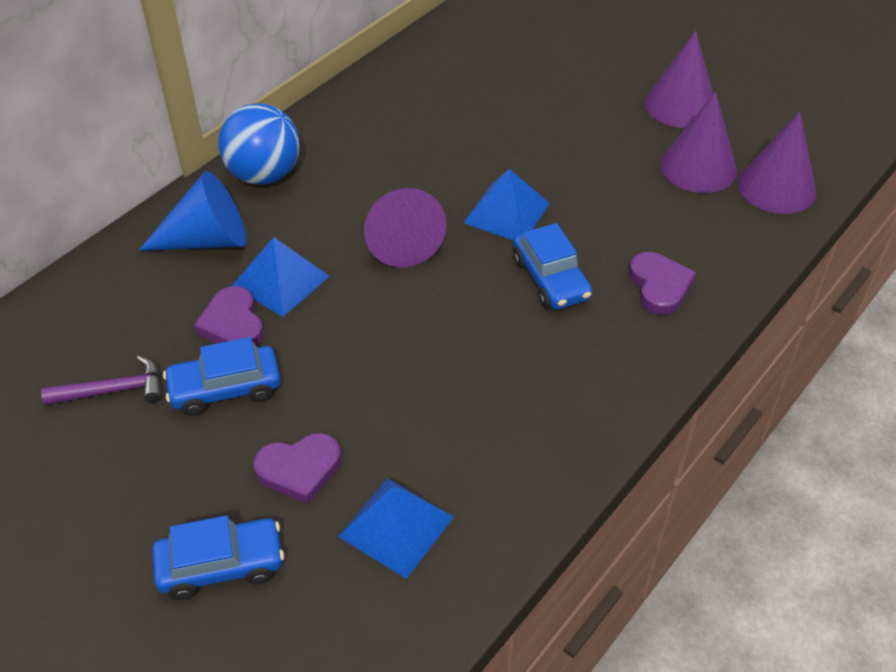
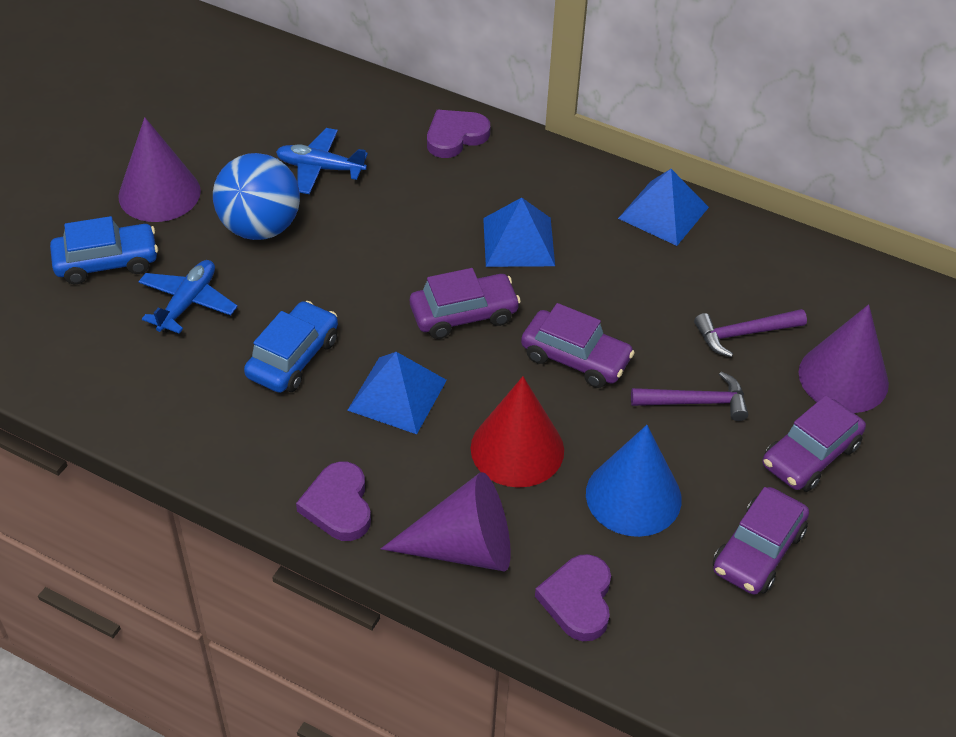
blue car: 3 -> 2
blue plane: 0 -> 2
purple car: 0 -> 4
purple cone: 4 -> 3
purple hammer: 1 -> 2
red cone: 0 -> 1

